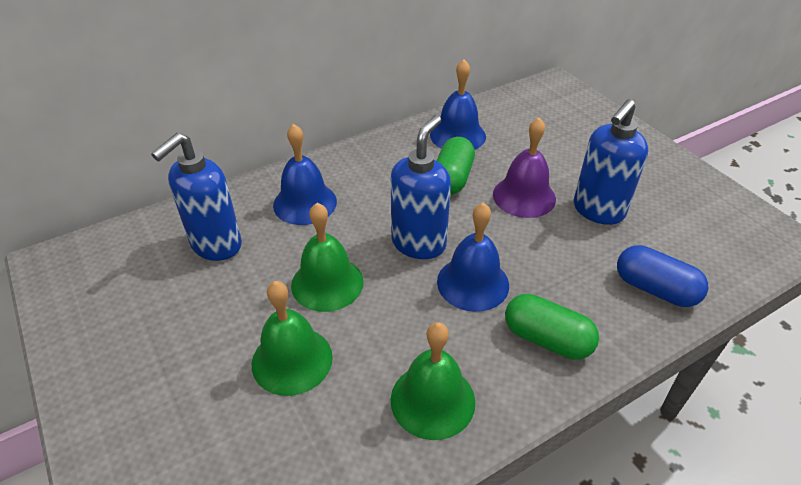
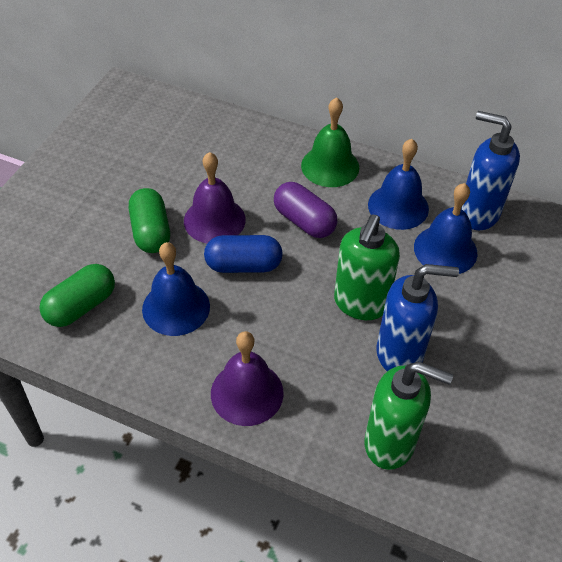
blue soap dispenser: 3 -> 2
green bell: 3 -> 1
green soap dispenser: 0 -> 2
purple bell: 1 -> 2
purple capsule: 0 -> 1

